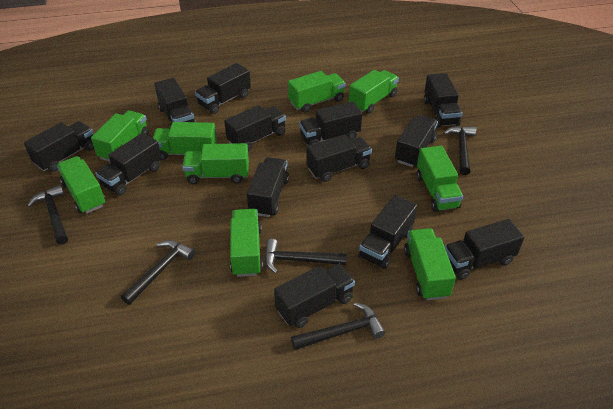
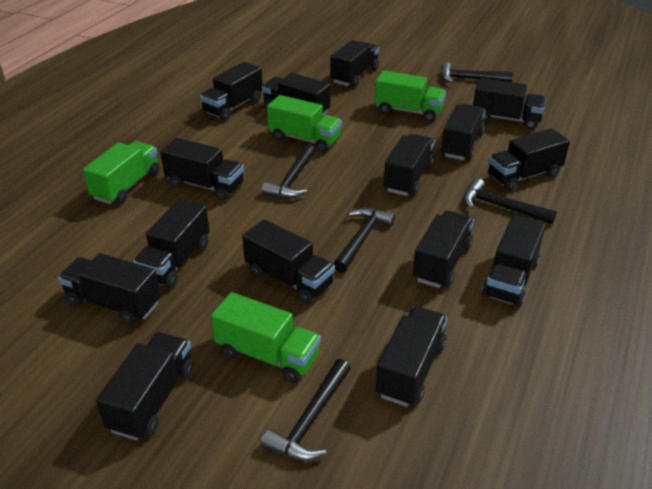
black truck: 13 -> 15
green truck: 9 -> 4

